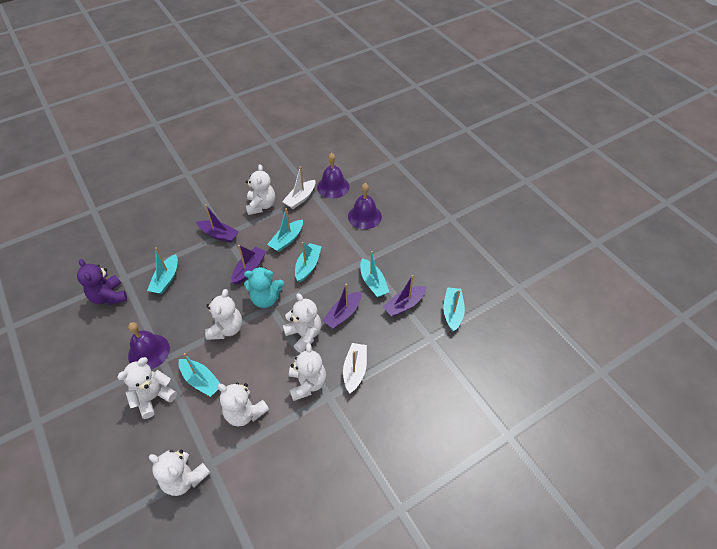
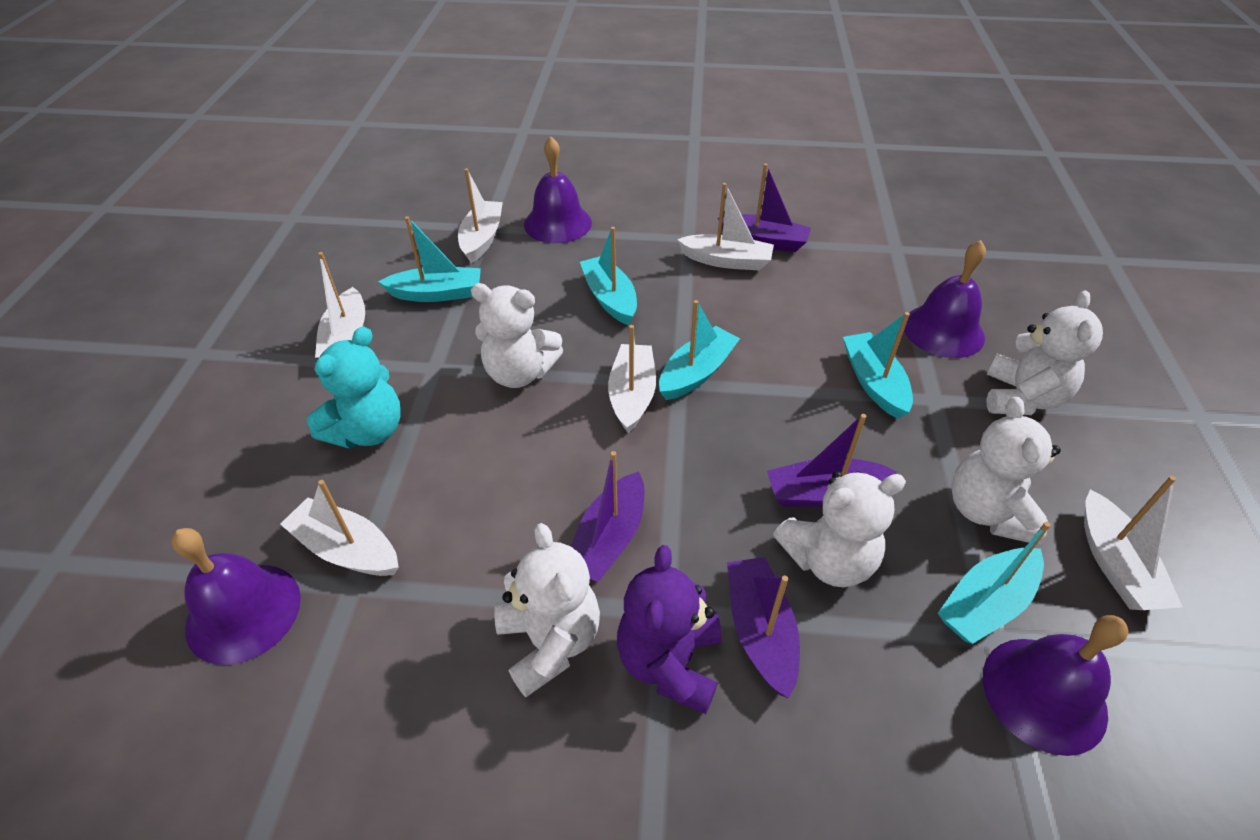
purple bell: 3 -> 4
turquoise boat: 6 -> 5
white boat: 2 -> 6
white teddy bear: 7 -> 5

